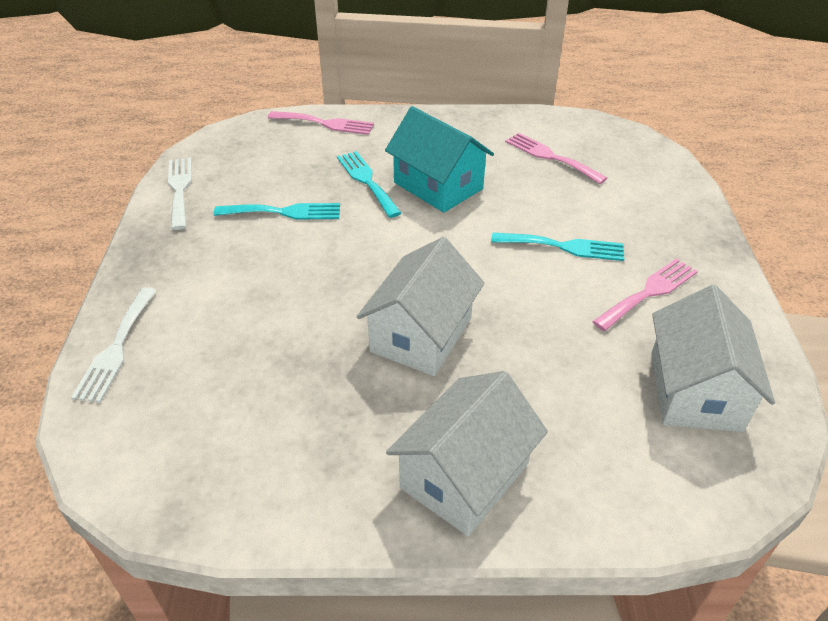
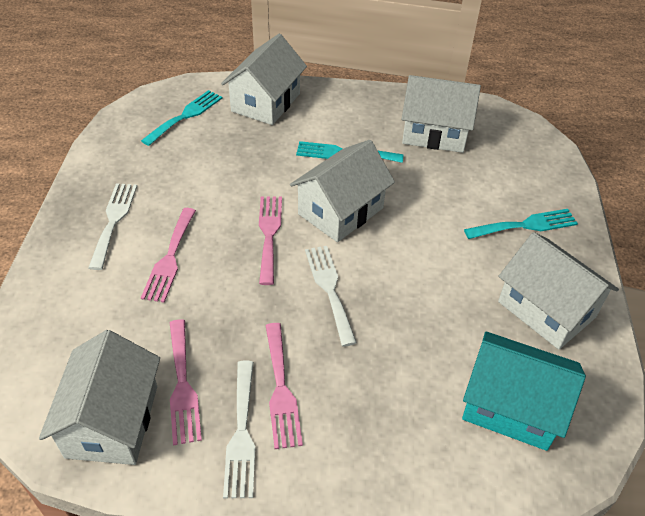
pink fork: 3 -> 4
white fork: 2 -> 3
white house: 3 -> 5

